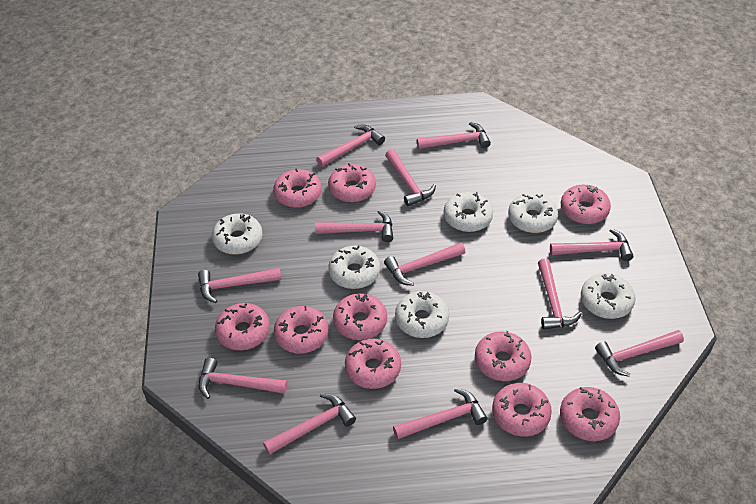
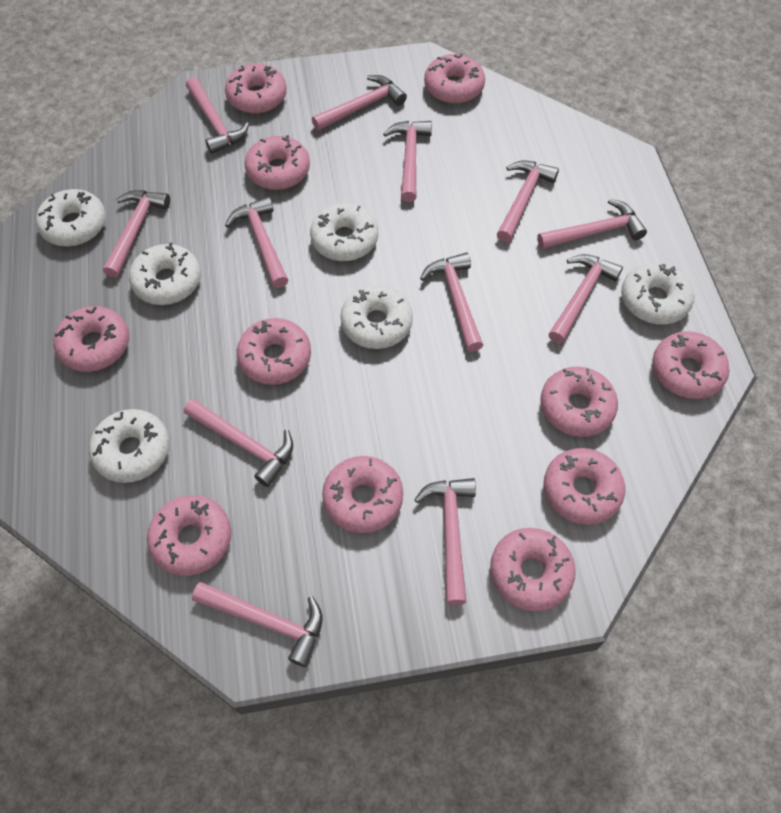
pink donut: 10 -> 11

